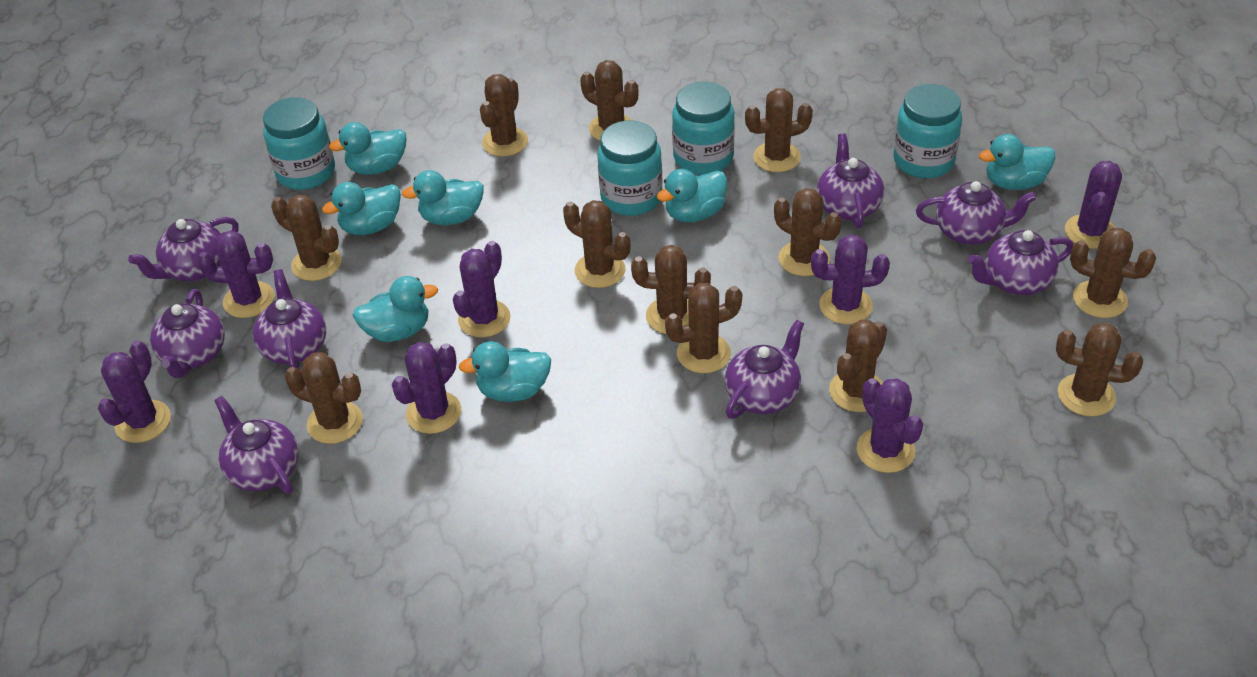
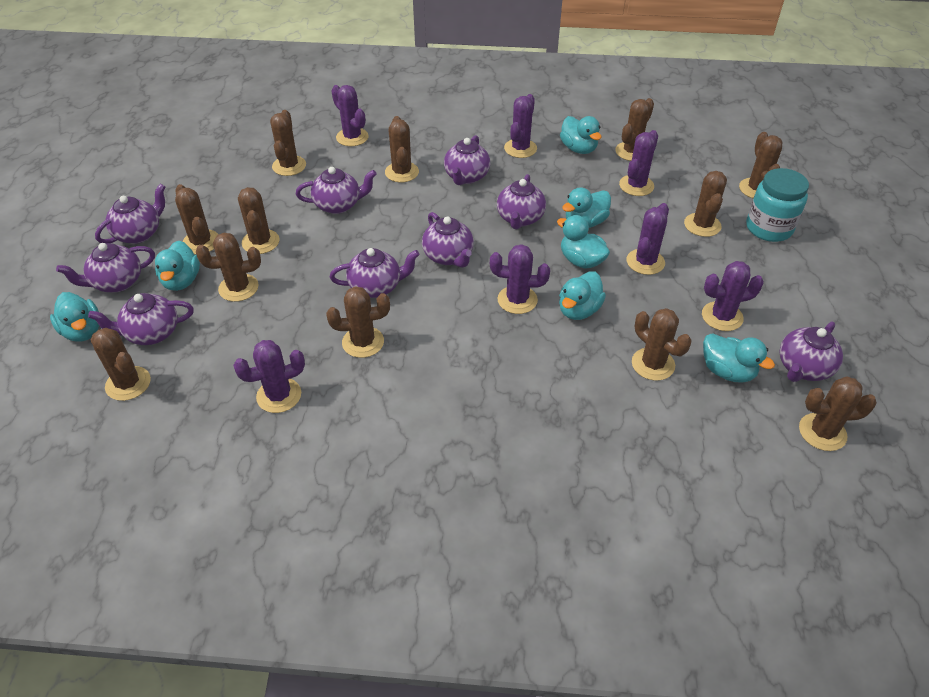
purple teapot: 8 -> 9
turquoise jar: 4 -> 1

